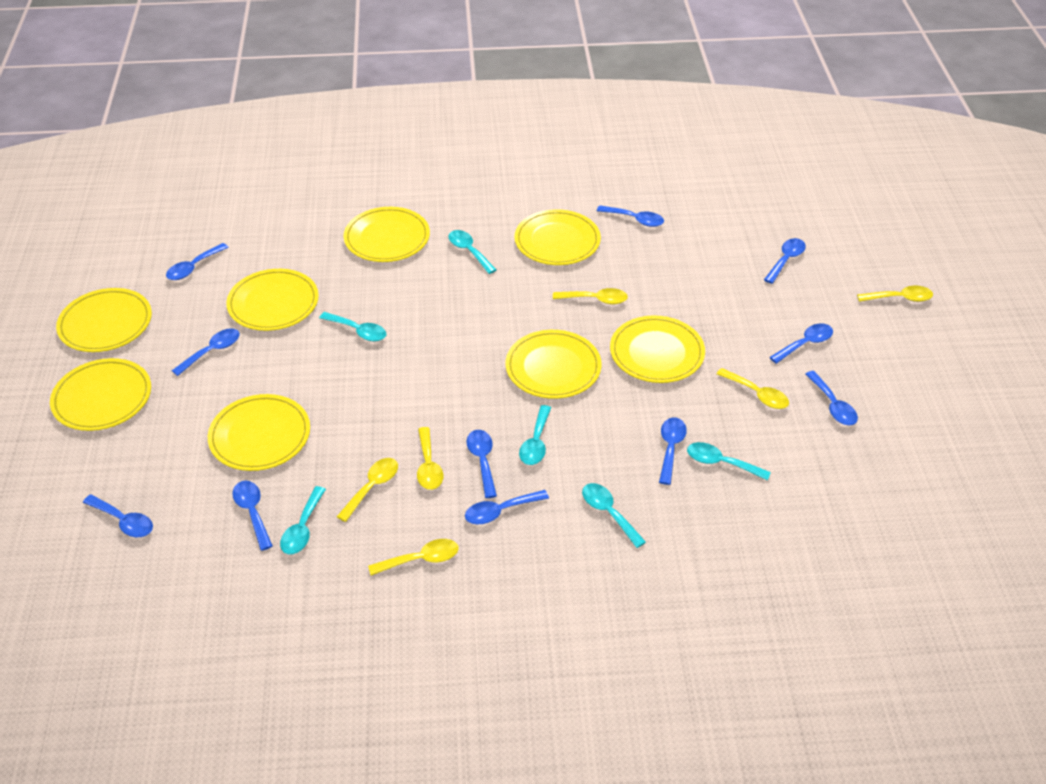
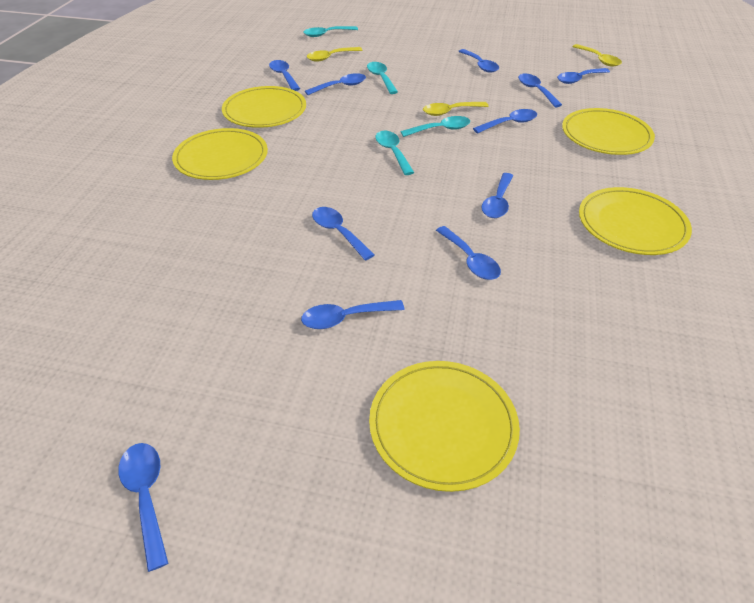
turquoise spoon: 6 -> 4
yellow plate: 8 -> 5
yellow spoon: 6 -> 3

